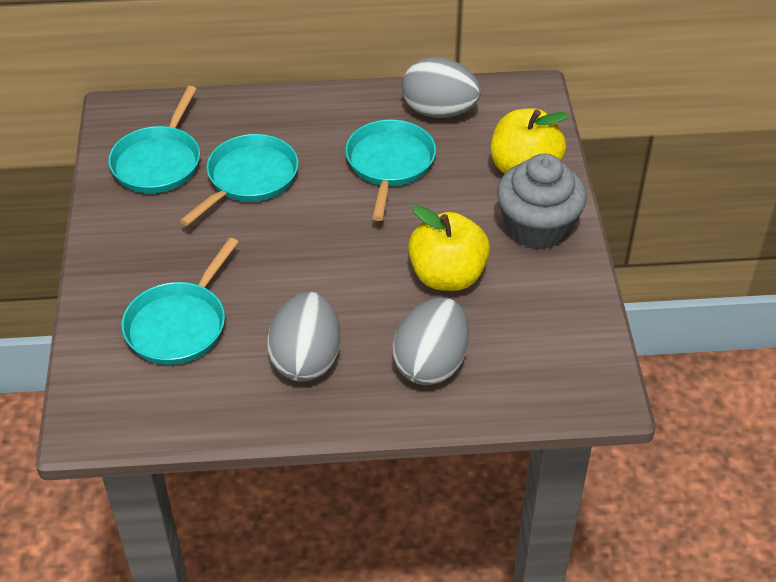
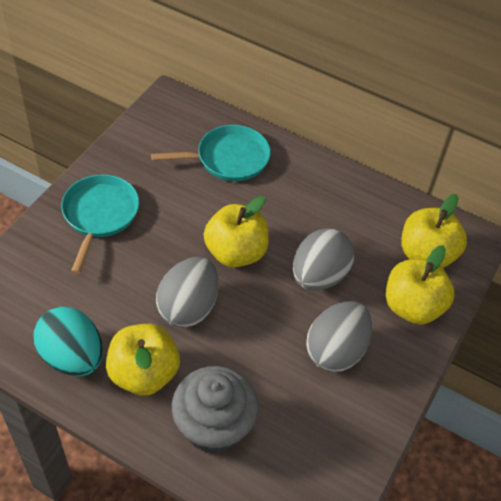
turquoise egg: 0 -> 1
turquoise pan: 4 -> 2
yellow apple: 2 -> 4

